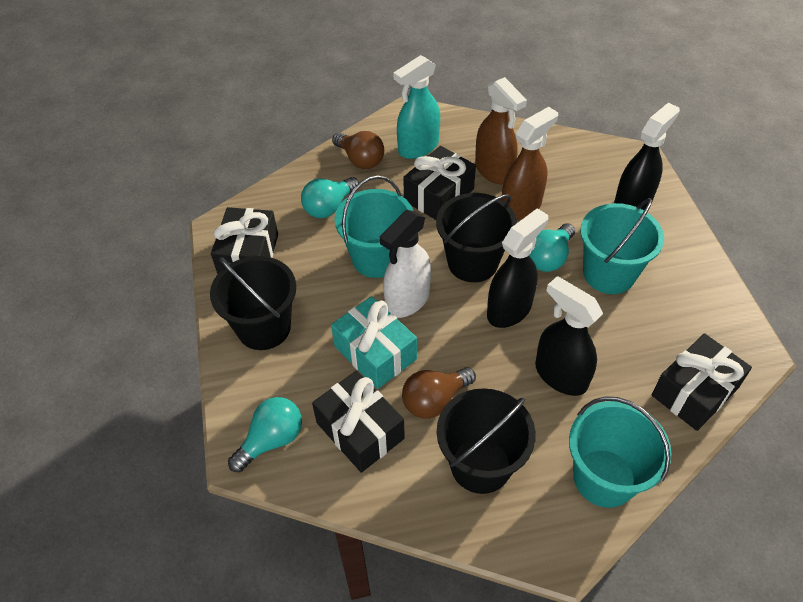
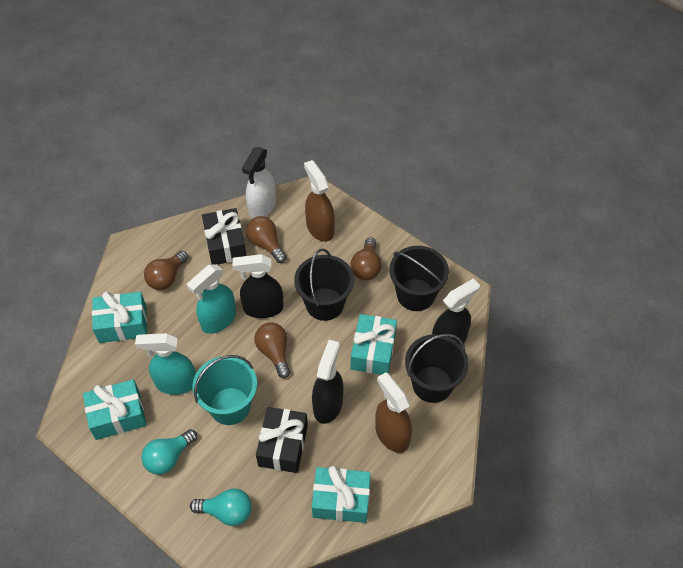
black gift: 4 -> 2
brown light bulb: 2 -> 4
turquoise bucket: 3 -> 1
turquoise gift: 1 -> 4
turquoise light bulb: 3 -> 2
turquoise spray bottle: 1 -> 2

